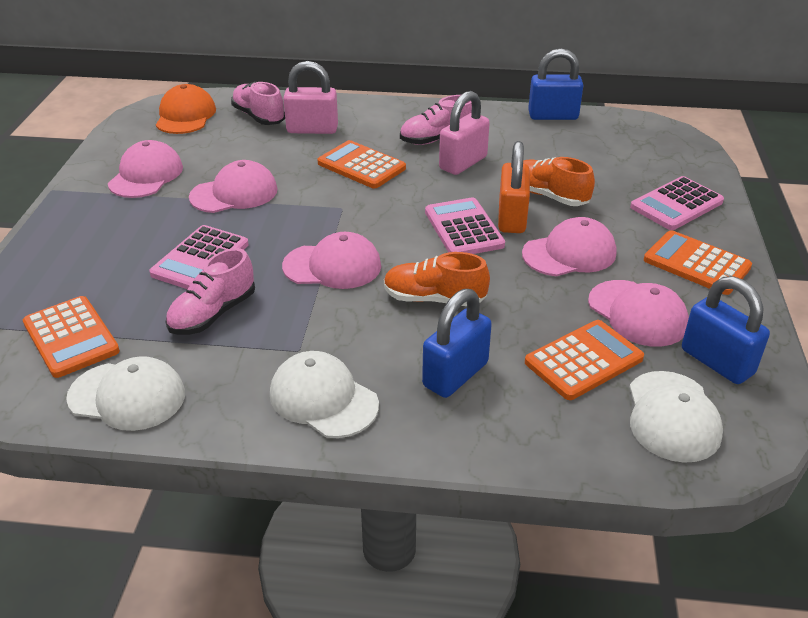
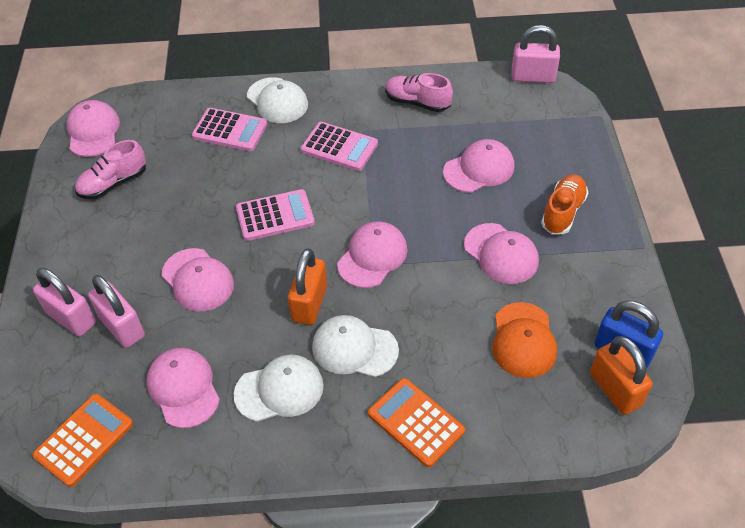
blue padlock: 3 -> 1
orange calculator: 4 -> 2
orange padlock: 1 -> 2
orange shoe: 2 -> 1
pink cap: 5 -> 6
pink padlock: 2 -> 3
pink shoe: 3 -> 2

